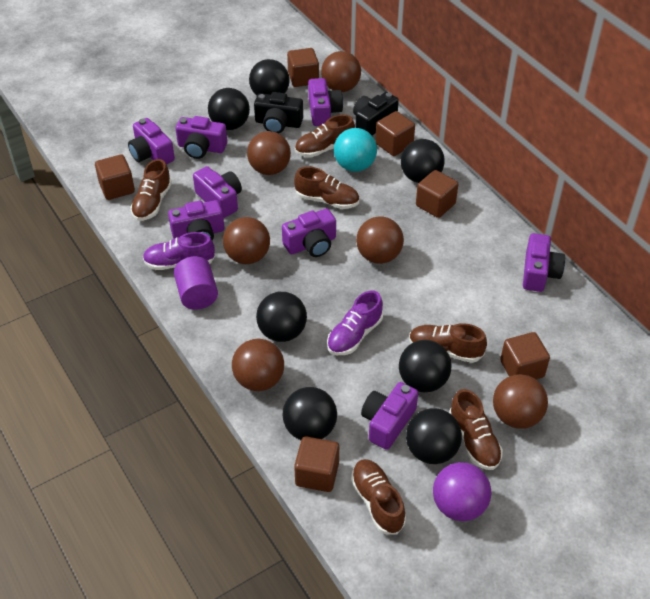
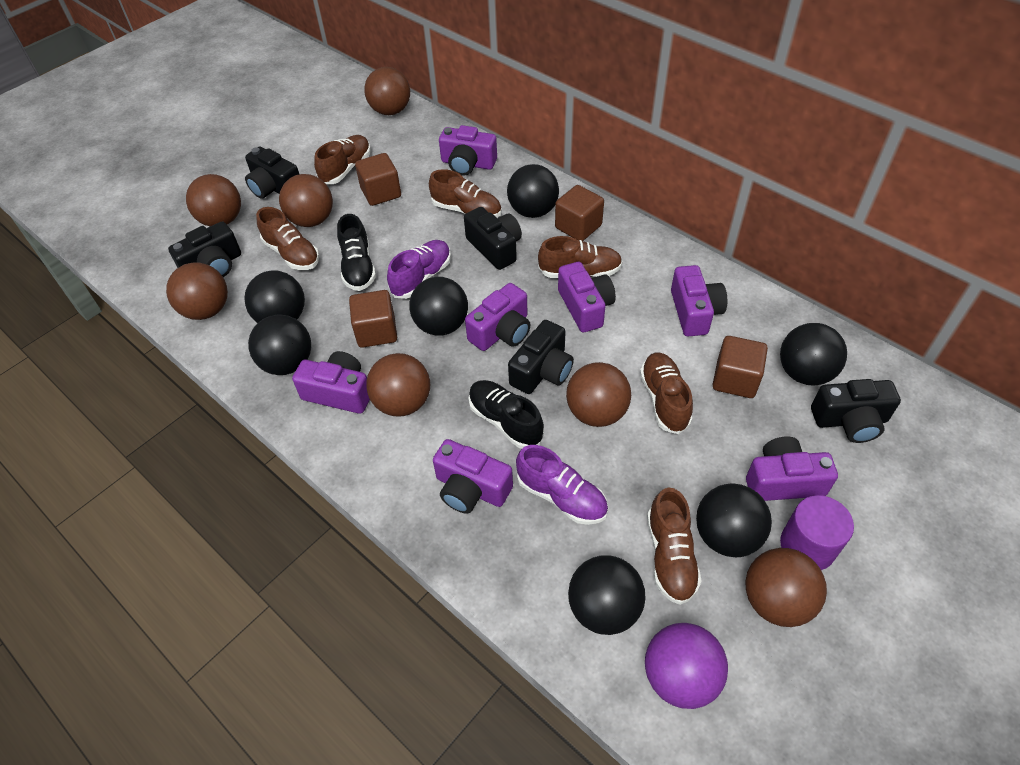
black camera: 2 -> 5
black shoe: 0 -> 2
brown ball: 6 -> 7
brown cube: 6 -> 4
purple camera: 8 -> 7
turquoise ball: 1 -> 0

